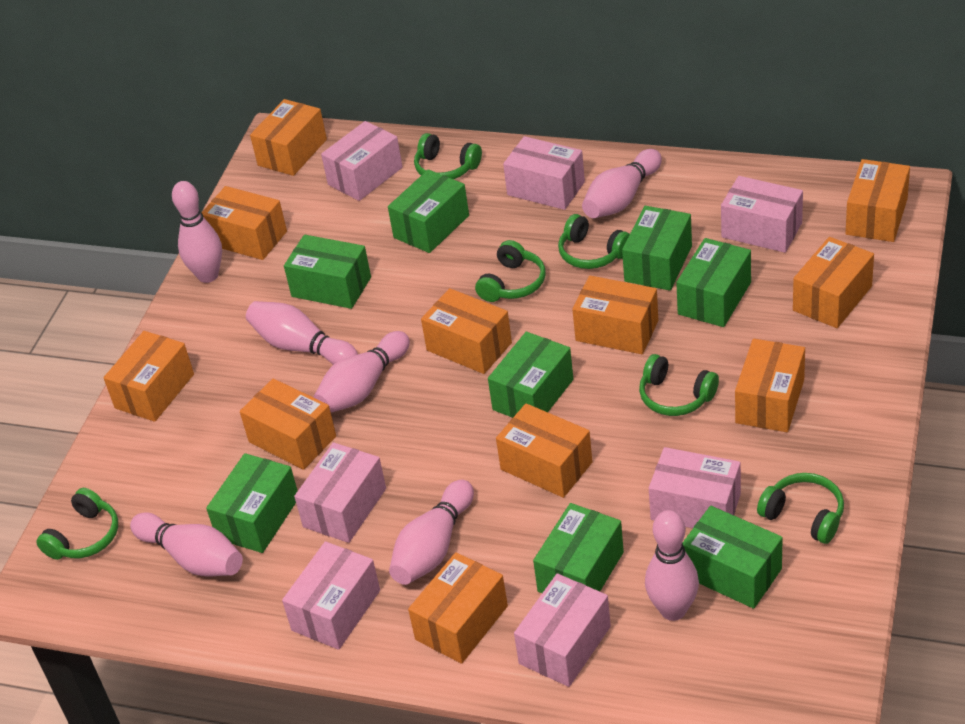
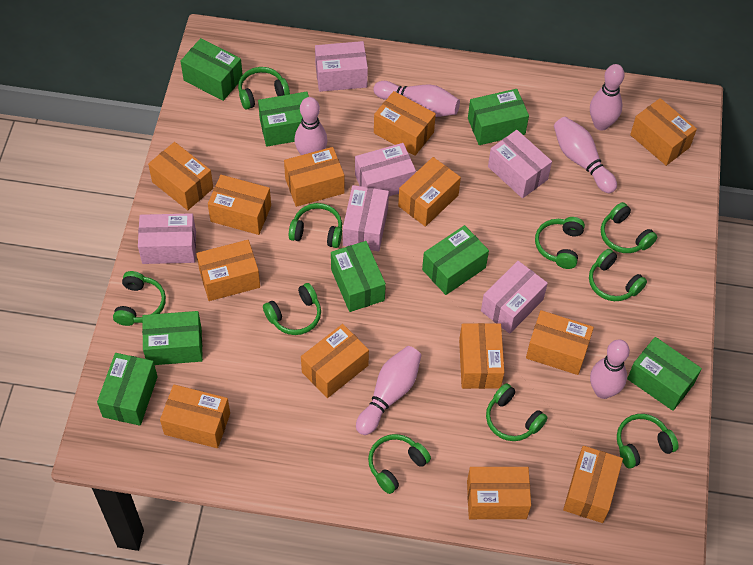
green headphones: 6 -> 10
orange box: 11 -> 13
pink bowling pin: 7 -> 6
pink box: 7 -> 6

